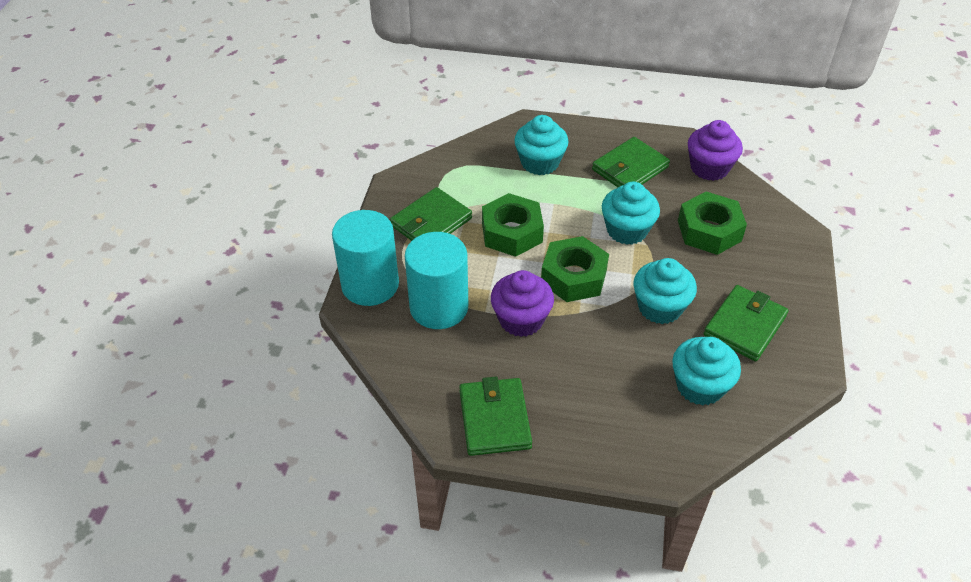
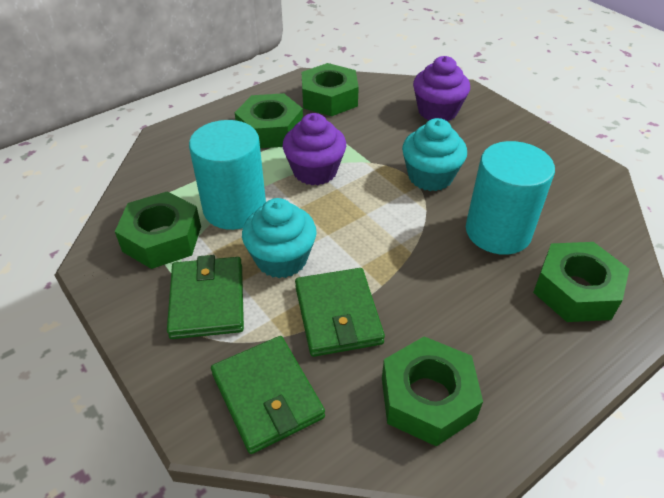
green nut: 3 -> 5
green wallet: 4 -> 3
turquoise cupcake: 4 -> 2

